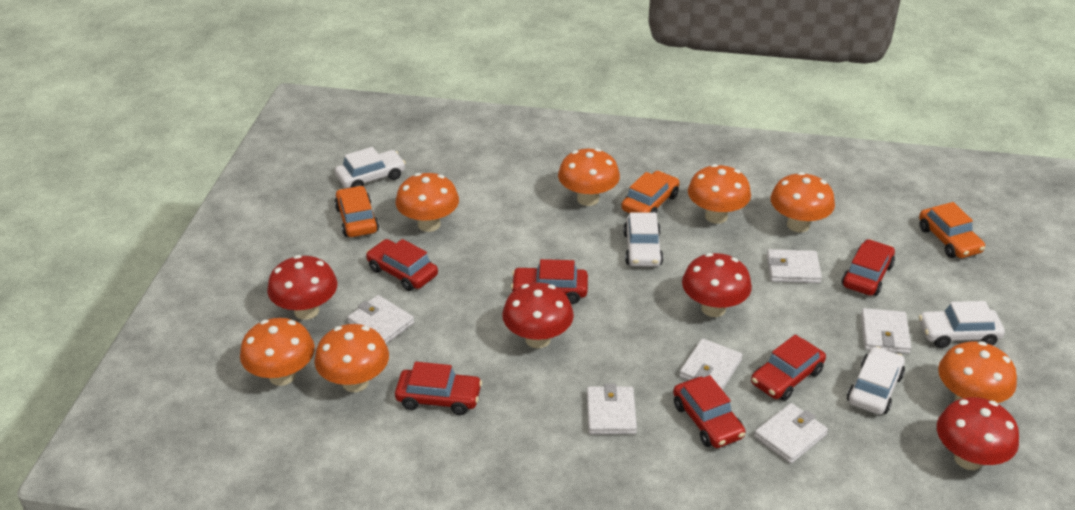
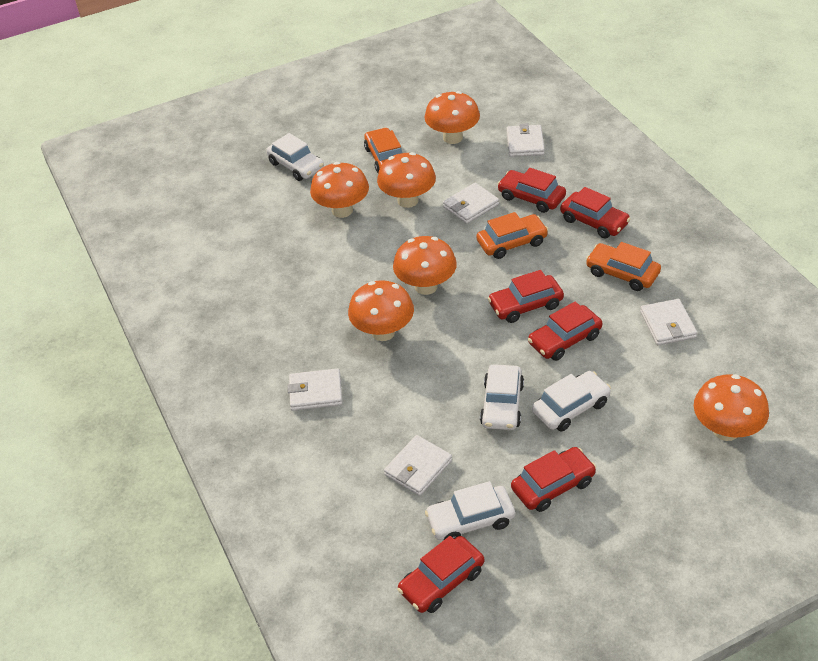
orange mushroom: 7 -> 6
red mushroom: 4 -> 0
white wallet: 6 -> 5

